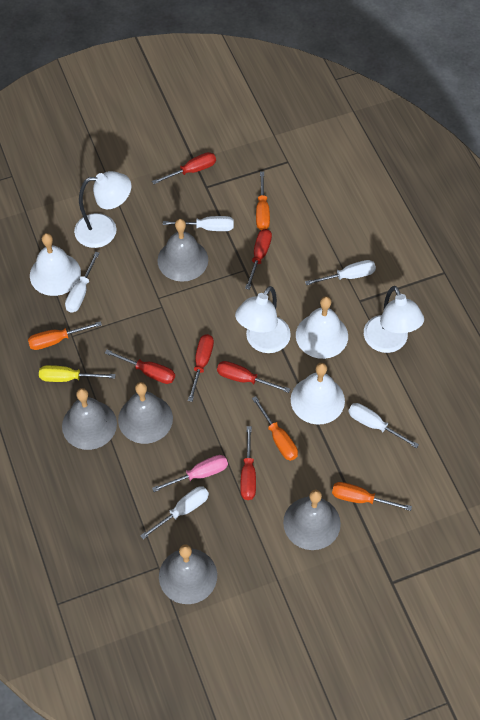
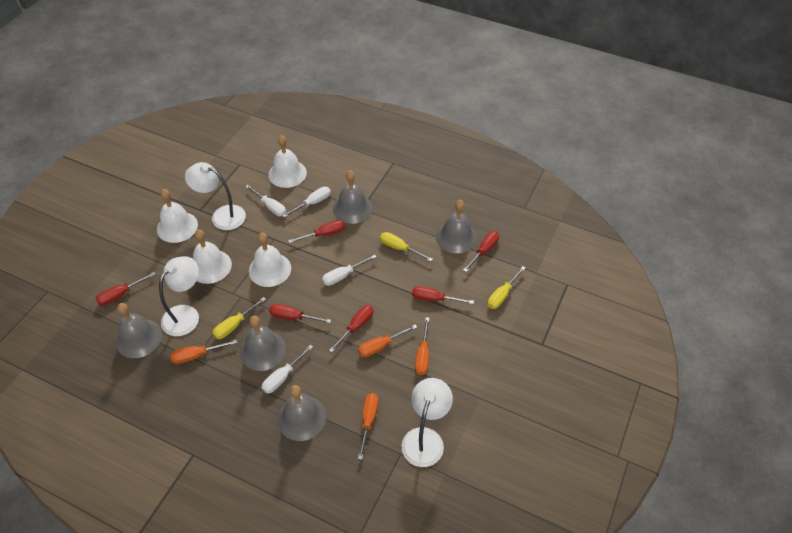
pink screwdriver: 1 -> 0
white bell: 3 -> 4
white screwdriver: 5 -> 4
yellow screwdriver: 1 -> 3

